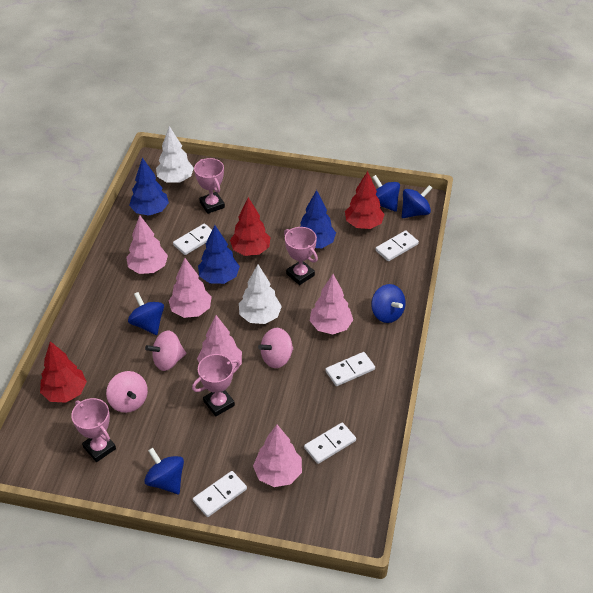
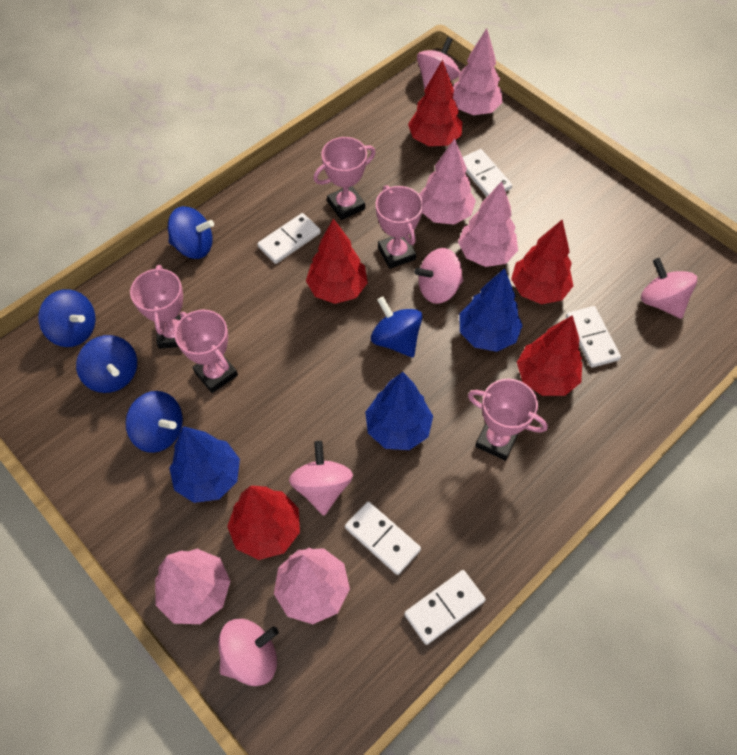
pink spinning top: 3 -> 5
pink trophy: 4 -> 5
red tree: 3 -> 5
white tree: 2 -> 0

